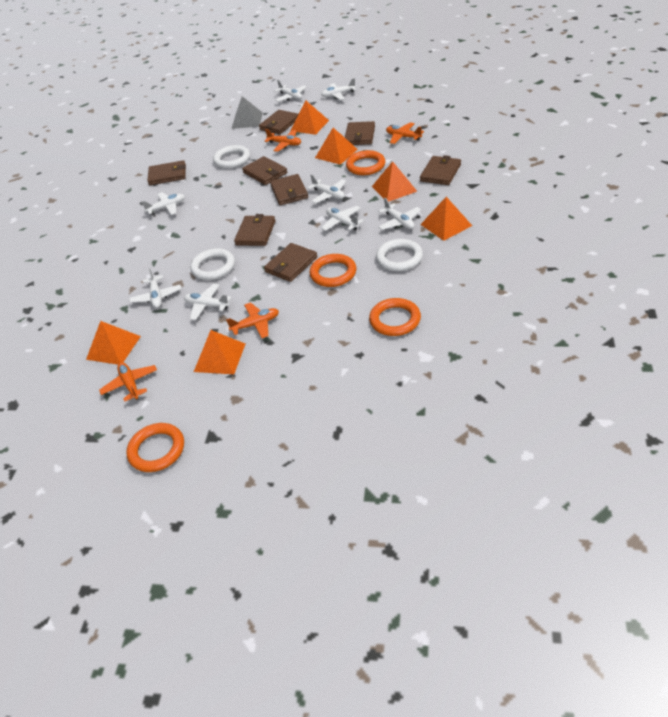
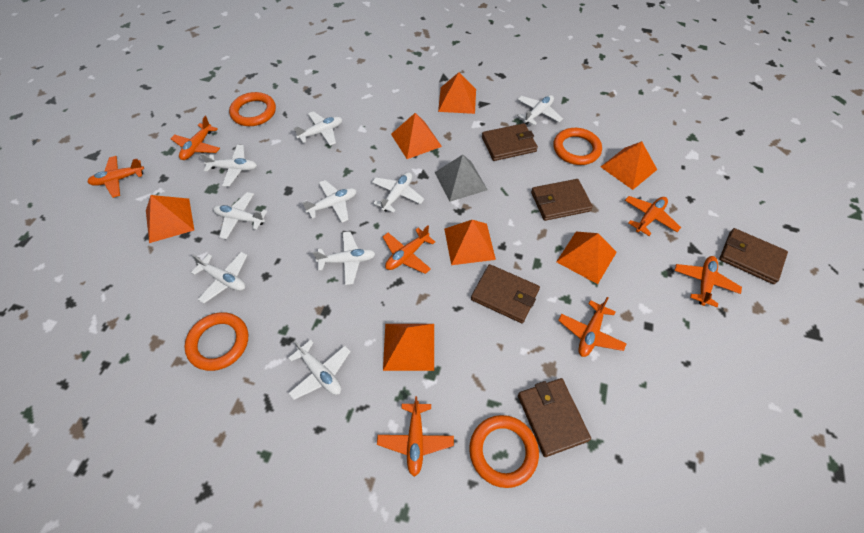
brown wallet: 8 -> 5
orange plane: 4 -> 7
orange pyramid: 6 -> 7
white plane: 8 -> 9
white ring: 3 -> 0

